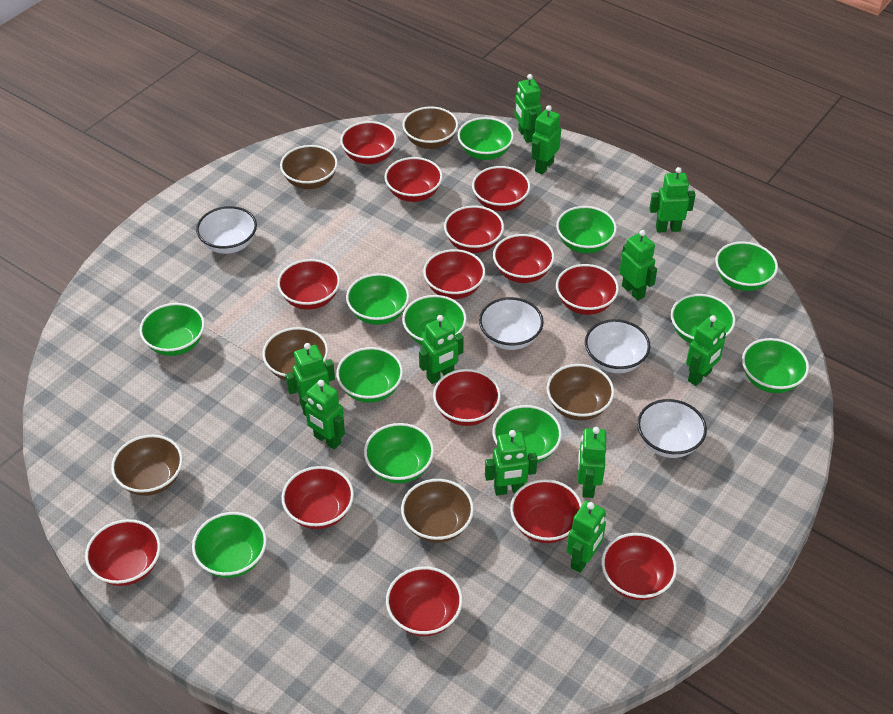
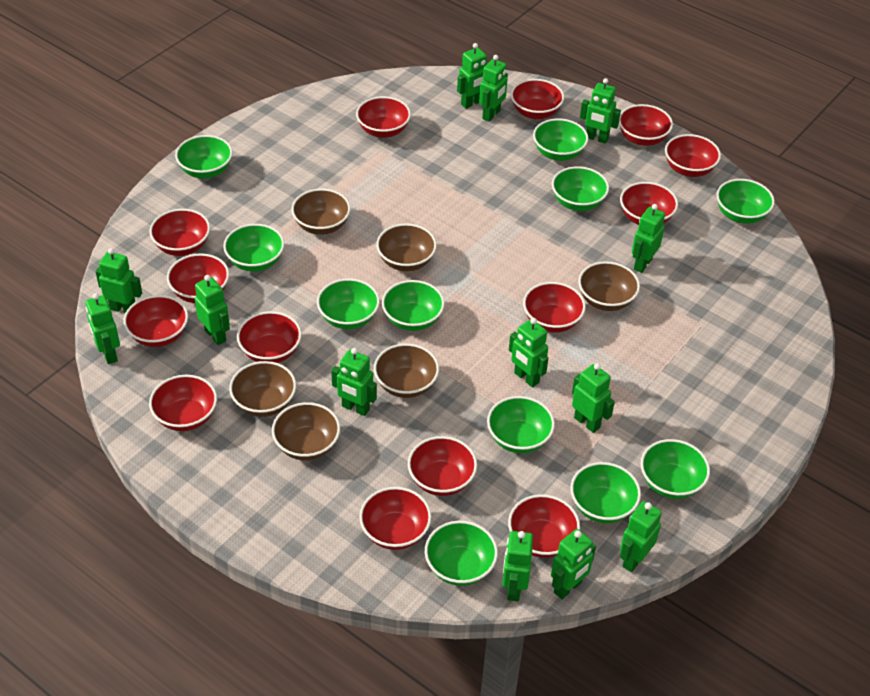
green bowl: 12 -> 11
green robot: 11 -> 13
white bowl: 4 -> 0

